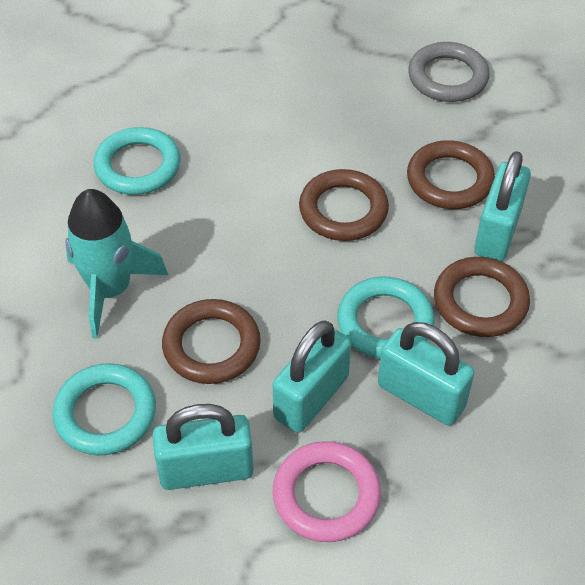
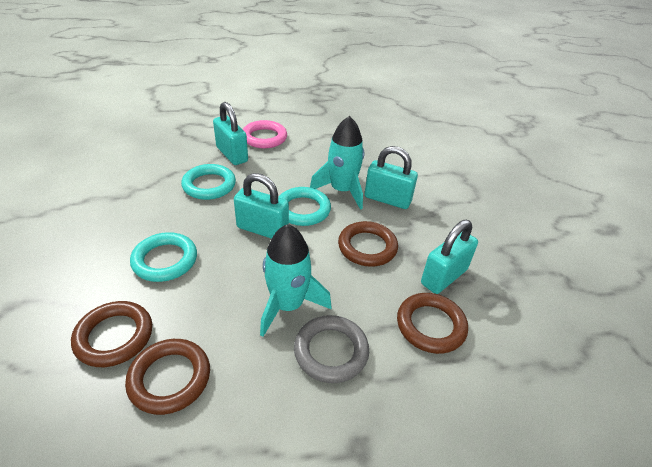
turquoise rocket: 1 -> 2

